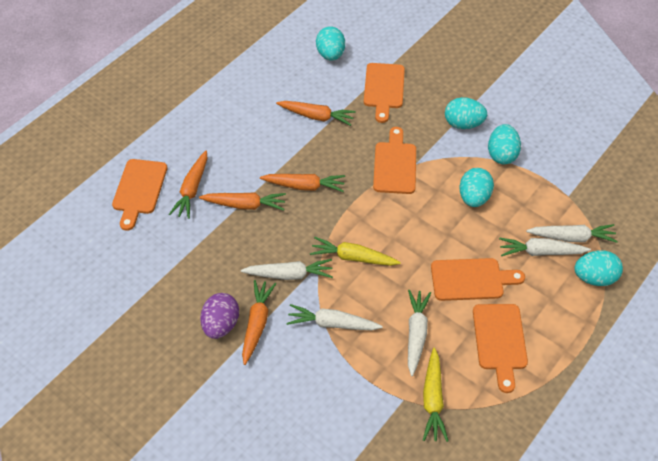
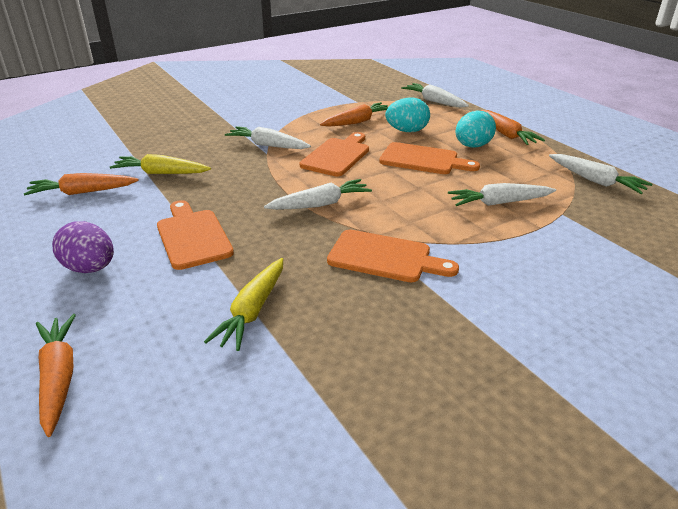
orange carrot: 5 -> 4
orange cutting board: 5 -> 4
turquoise egg: 5 -> 2

